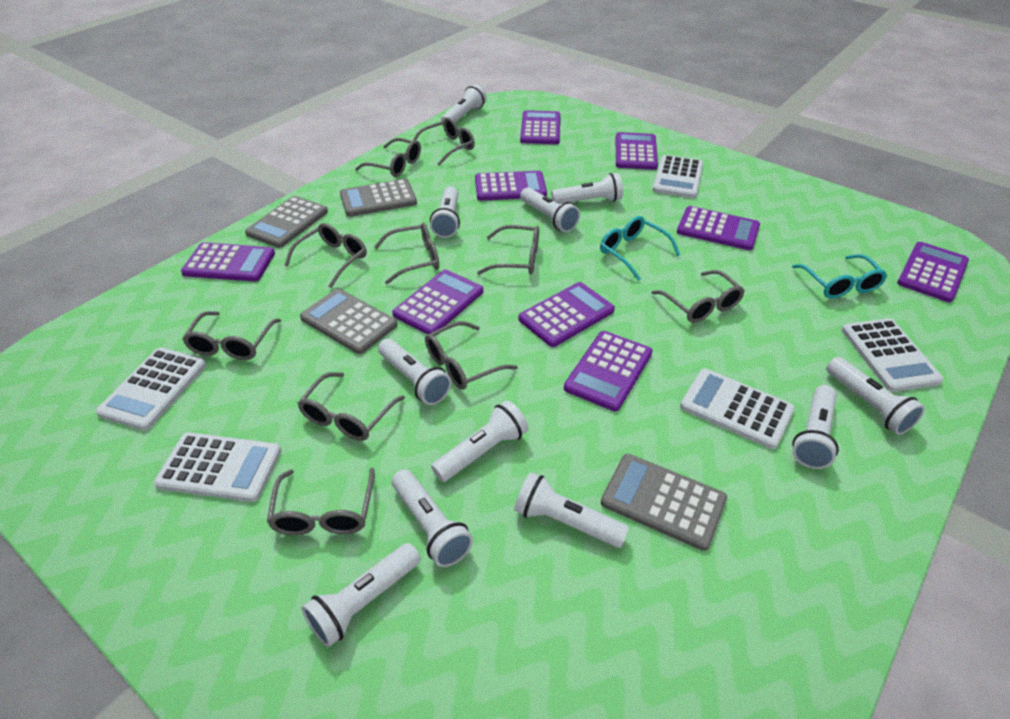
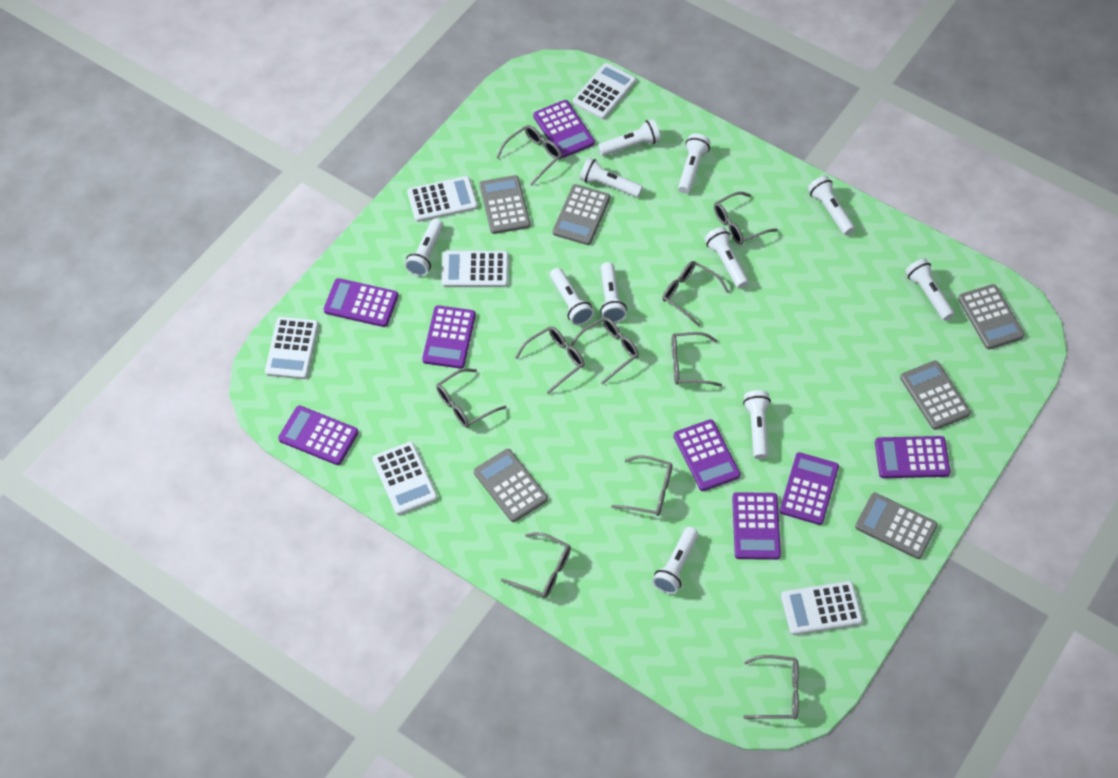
grey calculator: 4 -> 6
purple calculator: 9 -> 8
turquoise glasses: 2 -> 0
white calculator: 5 -> 6

